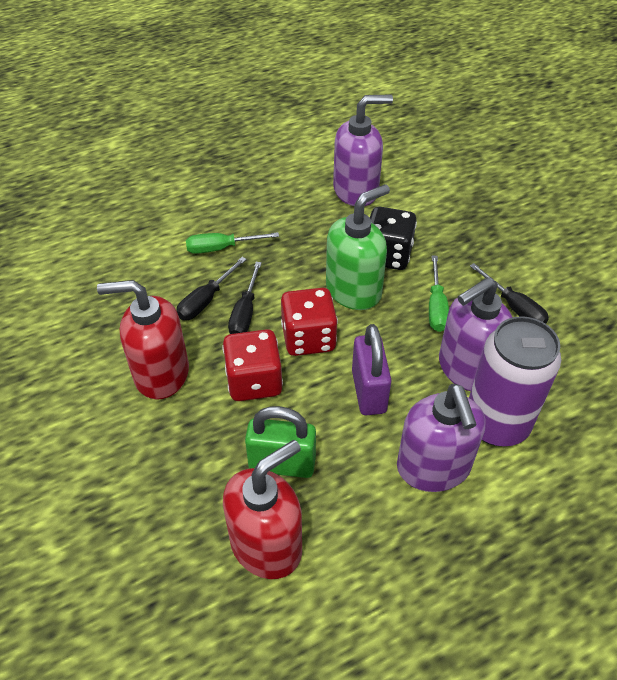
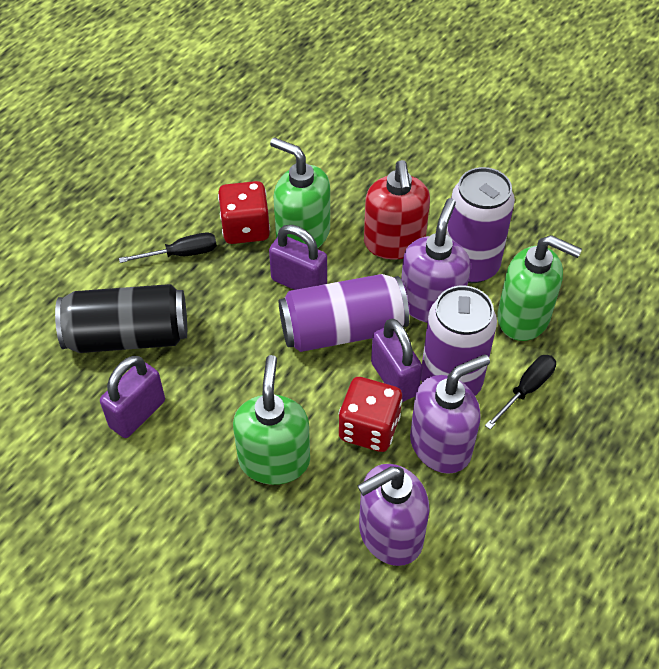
black can: 0 -> 1
black dice: 1 -> 0
black screwdriver: 3 -> 2
green padlock: 1 -> 0
green screwdriver: 2 -> 0
green soap dispenser: 1 -> 3
purple can: 1 -> 3
purple padlock: 1 -> 3
red soap dispenser: 2 -> 1

